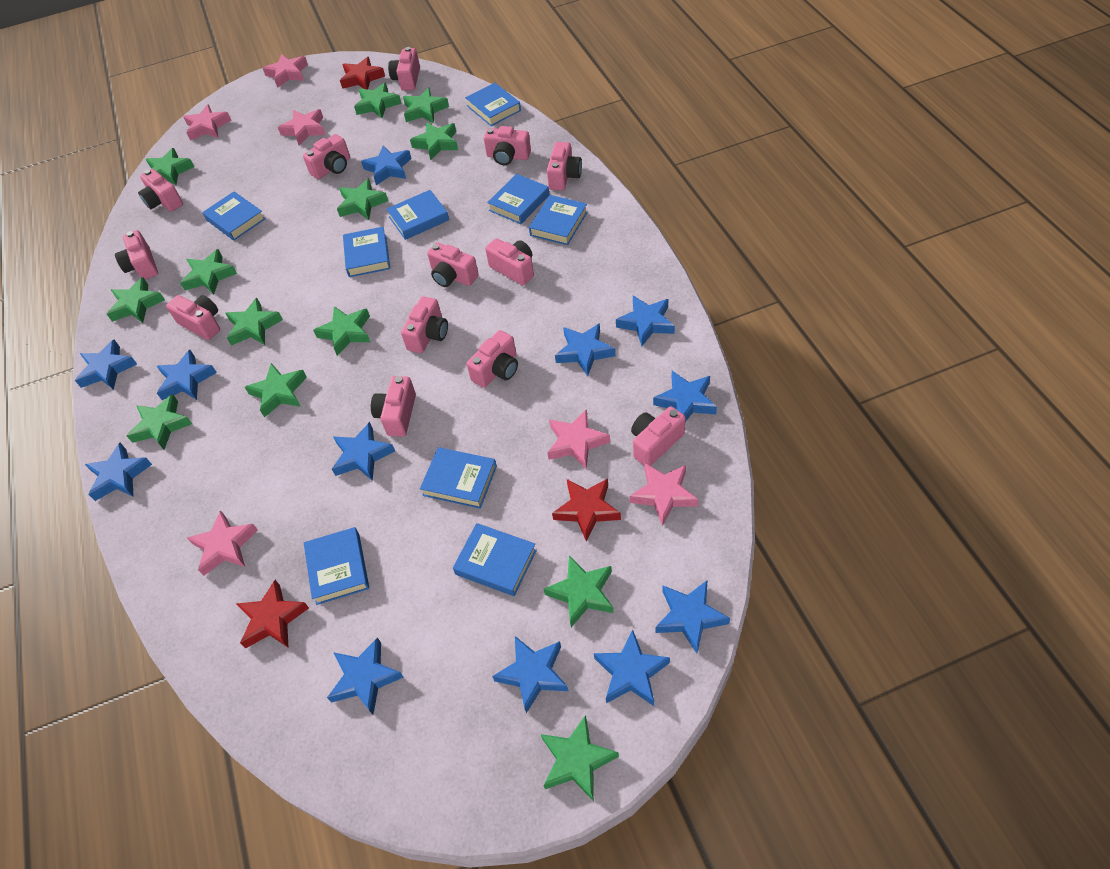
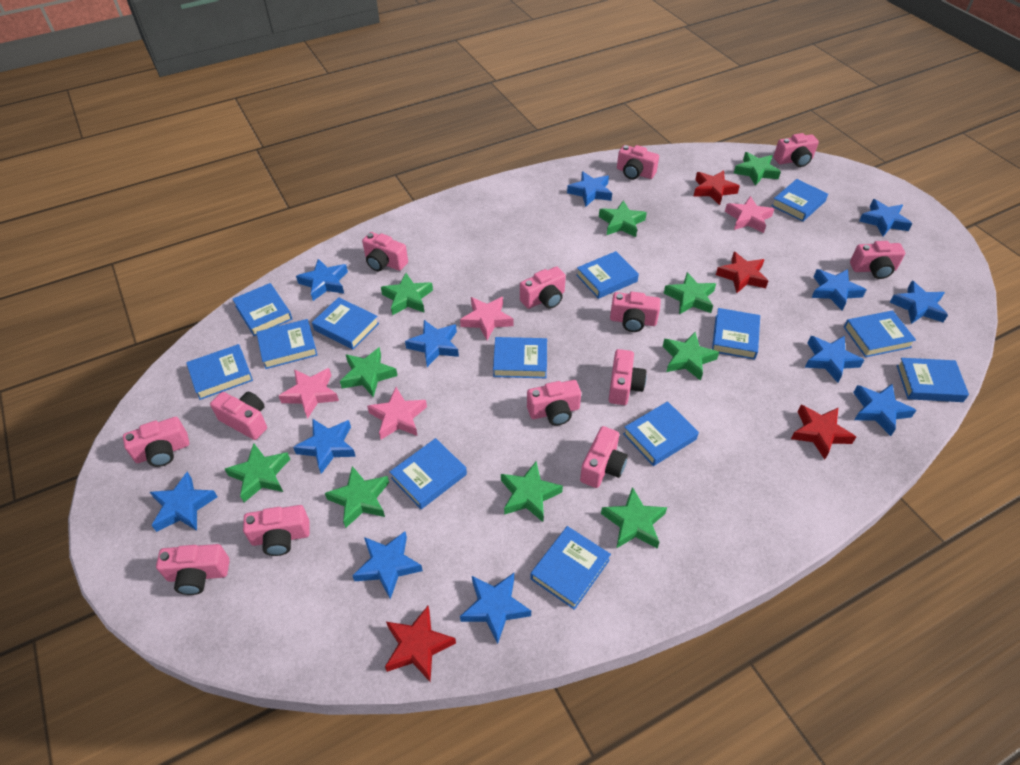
blue book: 9 -> 13
green star: 13 -> 10
pink star: 6 -> 4
red star: 3 -> 4

